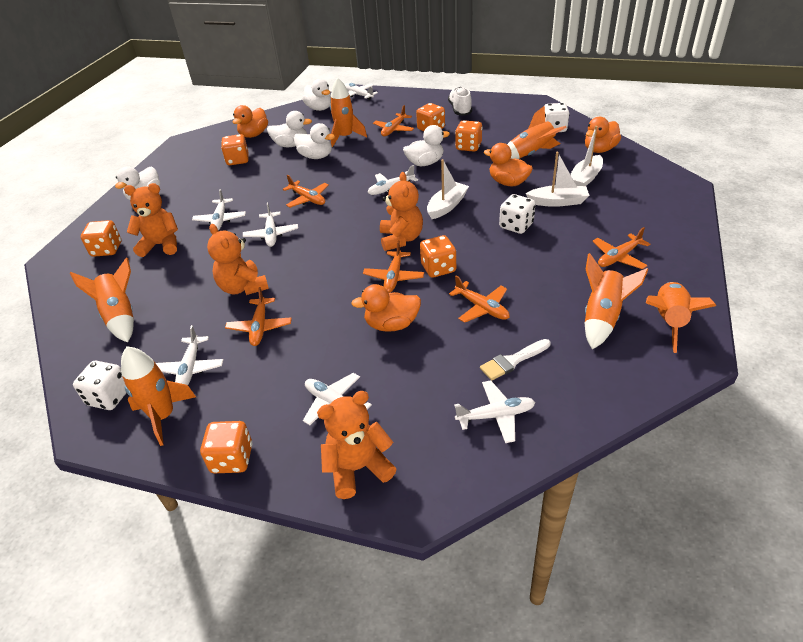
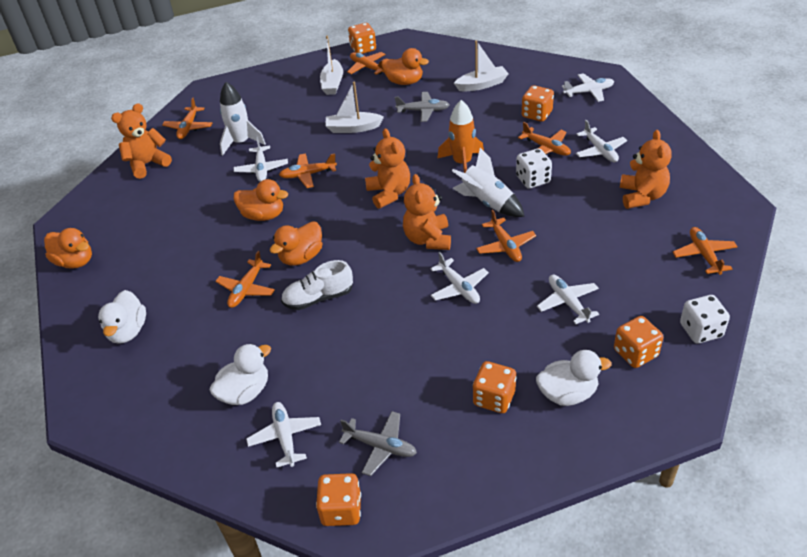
grey plane: 0 -> 2
orange dice: 6 -> 5
orange plane: 6 -> 7
orange rocket: 6 -> 1
white brush: 1 -> 0
white dice: 3 -> 2
white duck: 5 -> 3
white plane: 7 -> 6
white rocket: 0 -> 2

